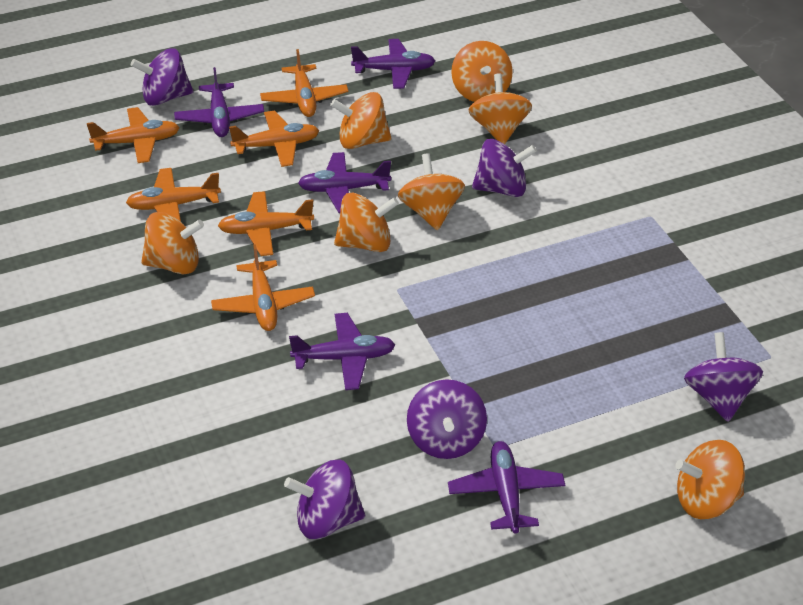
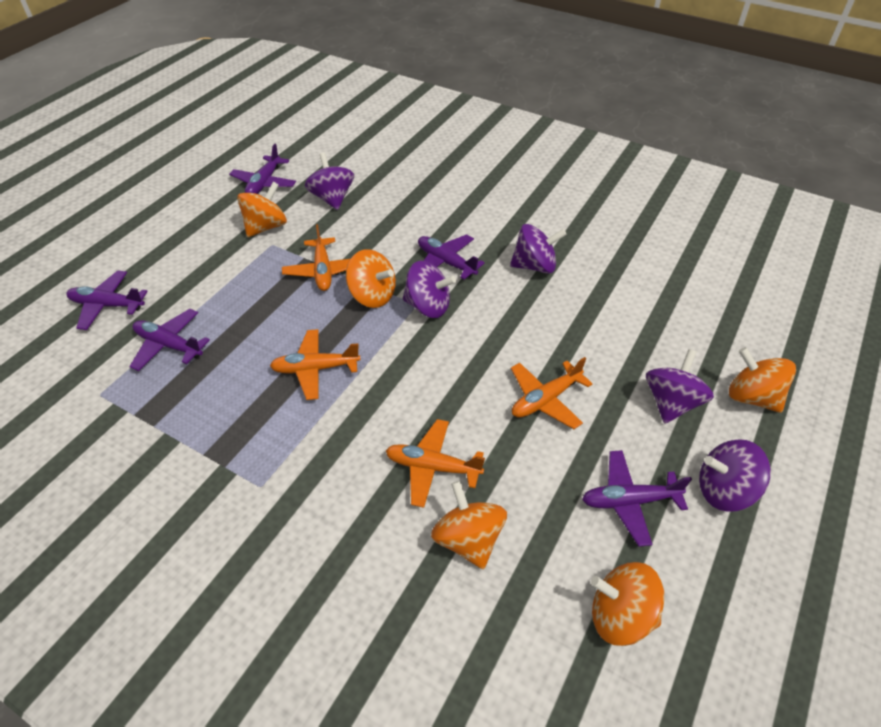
orange plane: 6 -> 4
orange spinning top: 7 -> 5

